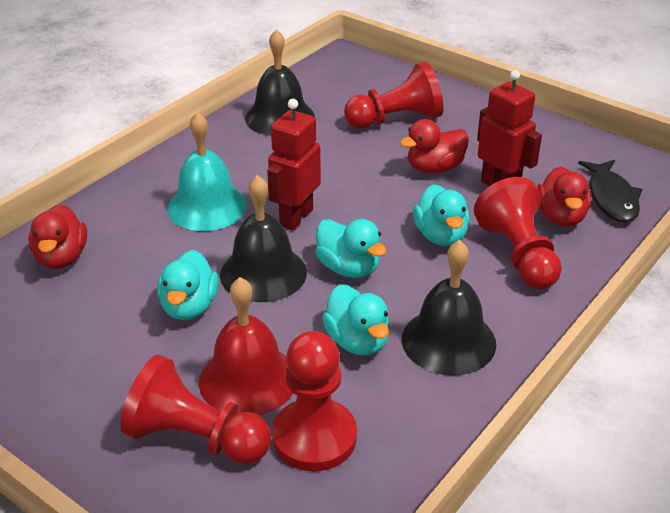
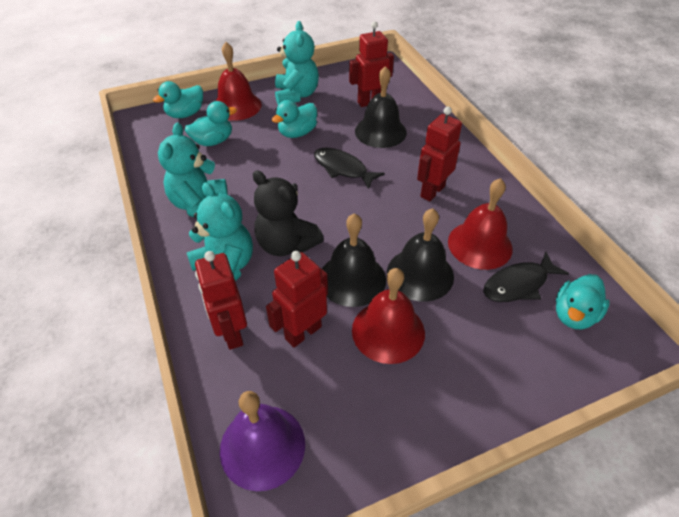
black fish: 1 -> 2
black teddy bear: 0 -> 1
purple bell: 0 -> 1
red bell: 1 -> 3
red duck: 3 -> 0
red pawn: 4 -> 0
red robot: 2 -> 4
turquoise bell: 1 -> 0
turquoise teddy bear: 0 -> 3

